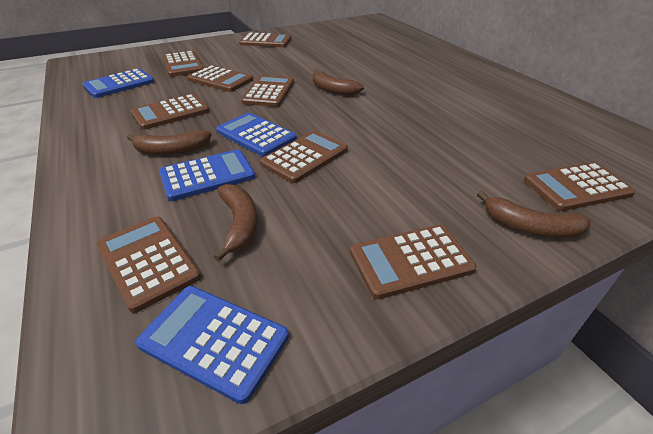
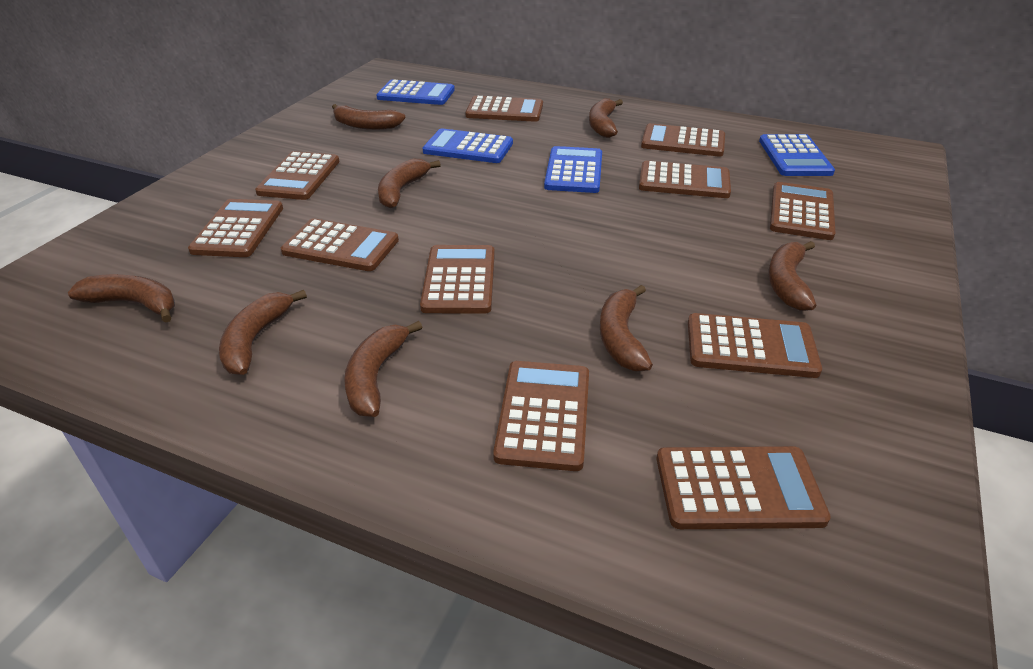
brown banana: 4 -> 8
brown calculator: 9 -> 11

